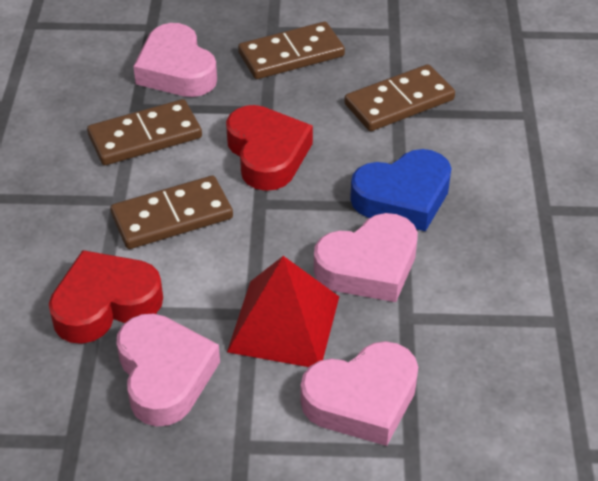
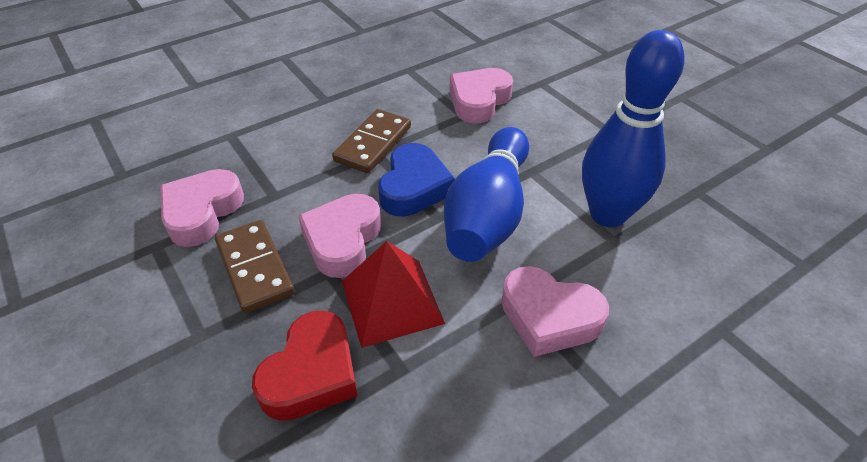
blue bowling pin: 0 -> 2
brown domino: 4 -> 2
red heart: 2 -> 1

